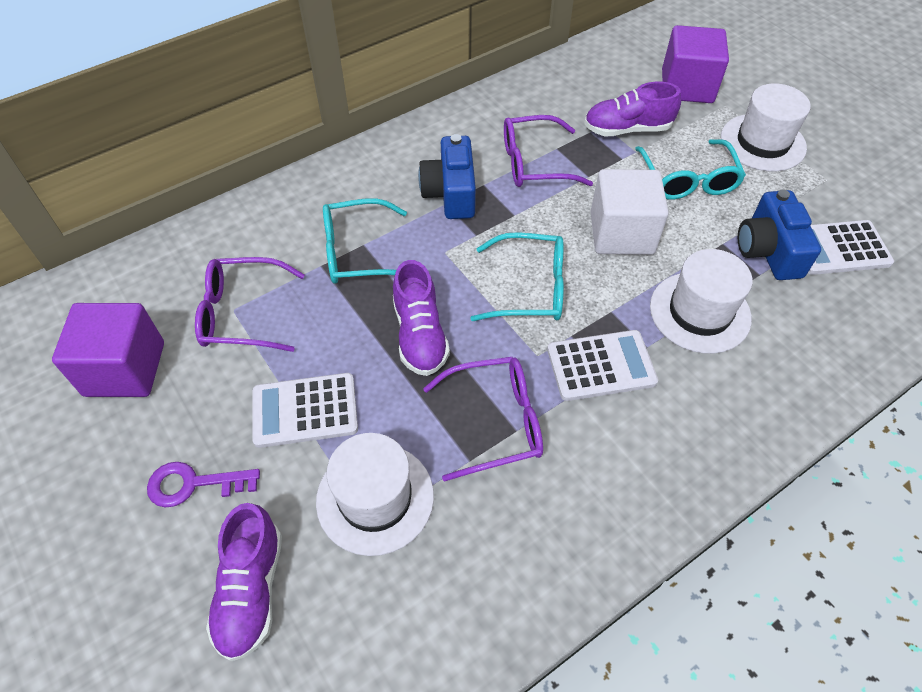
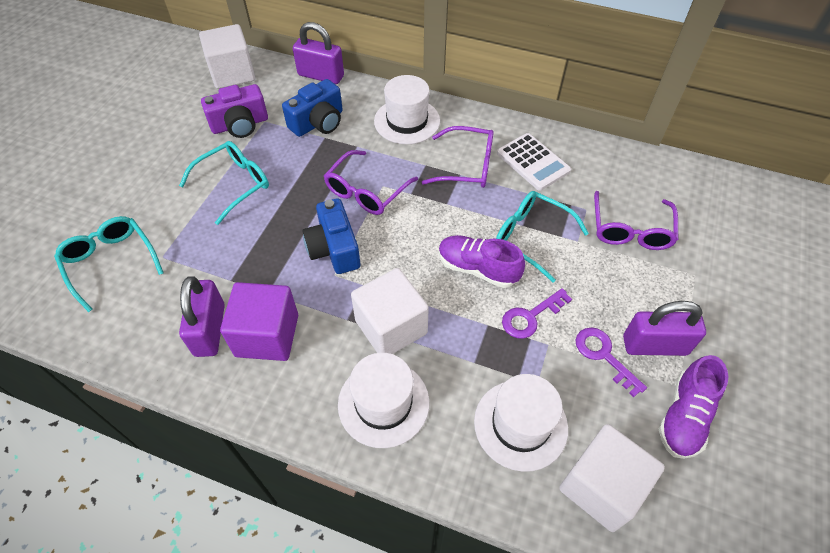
purple camera: 0 -> 1
purple cube: 2 -> 1
purple key: 1 -> 2
purple padlock: 0 -> 3
purple shoe: 3 -> 2
white calculator: 3 -> 1
white cube: 1 -> 3

